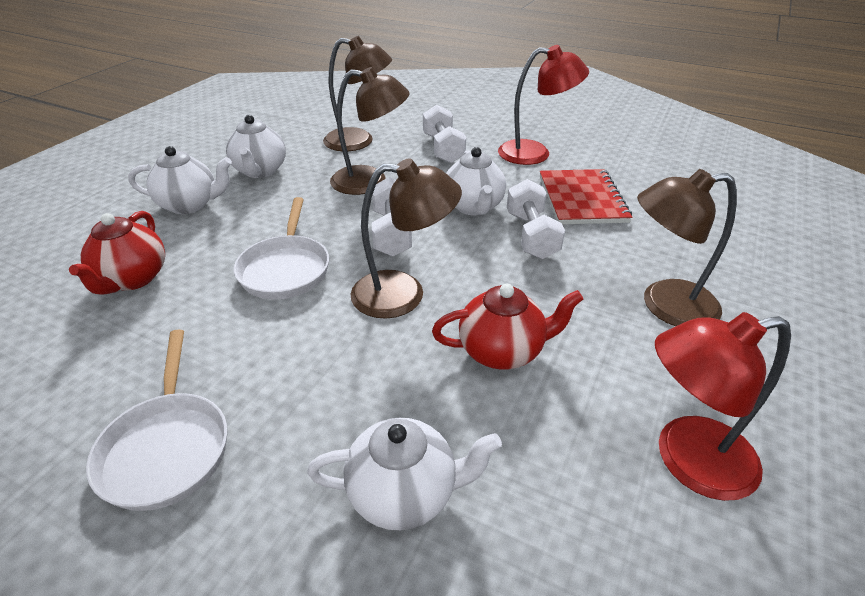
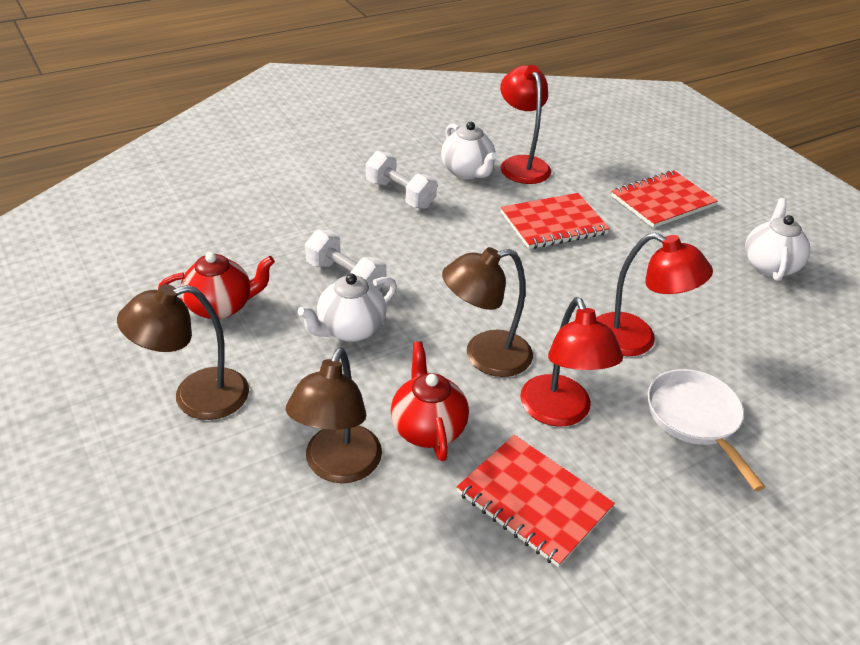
brown lamp: 4 -> 3
red lamp: 2 -> 3
red notebook: 1 -> 3
white dumbbell: 3 -> 2
white pan: 2 -> 1
white teapot: 4 -> 3

